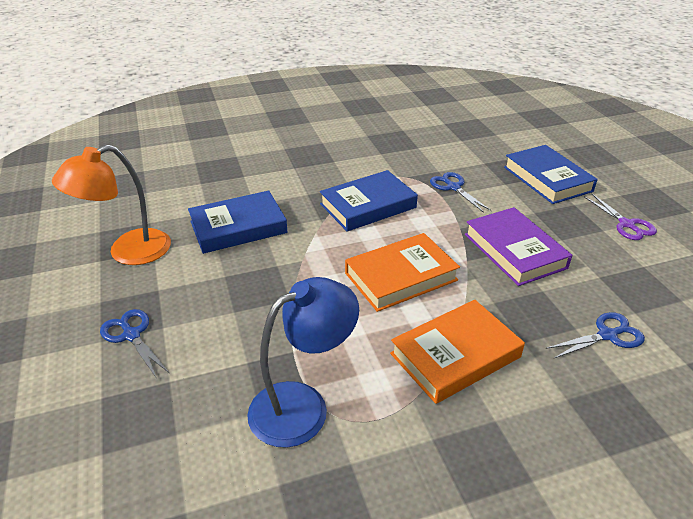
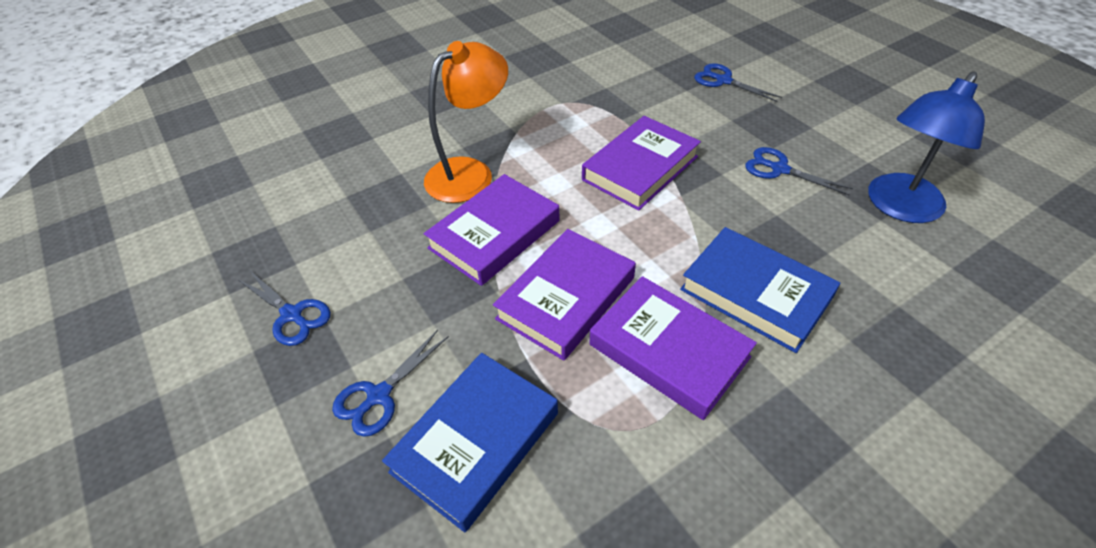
blue book: 3 -> 2
blue scissors: 3 -> 4
orange book: 2 -> 0
purple book: 1 -> 4
purple scissors: 1 -> 0

